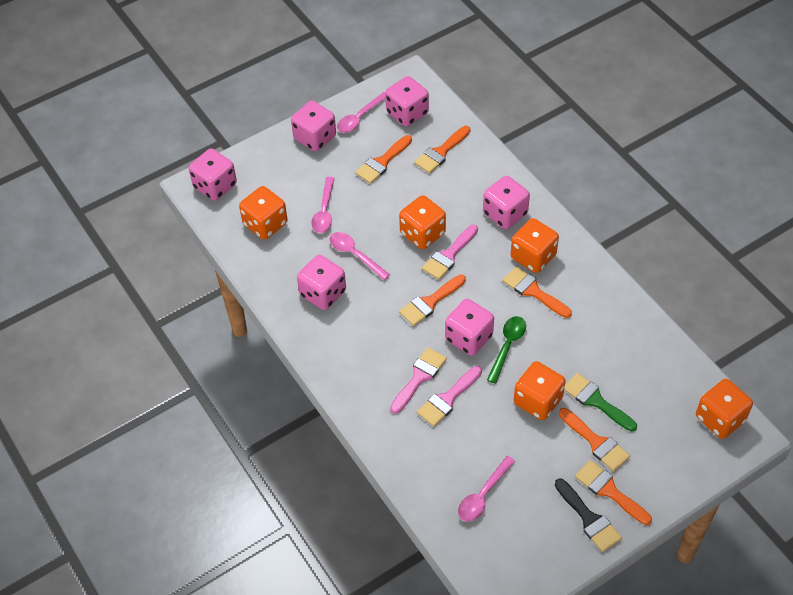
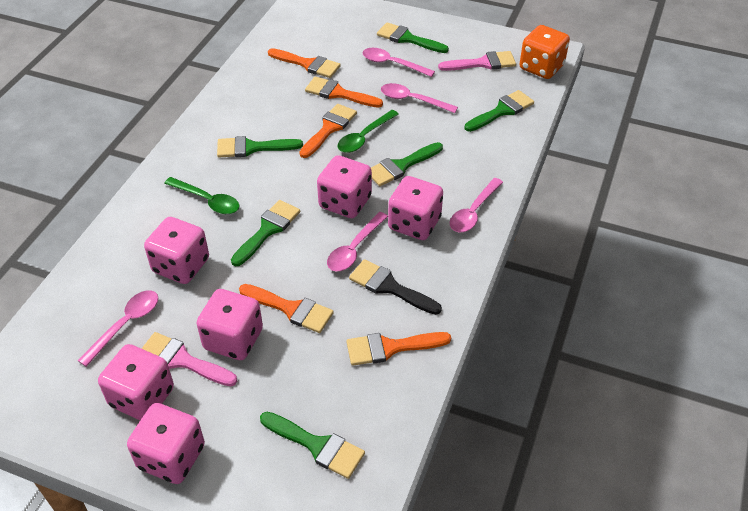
green brush: 1 -> 6
green spoon: 1 -> 2
orange brush: 6 -> 5
orange dice: 5 -> 1
pink brush: 3 -> 2
pink spoon: 4 -> 5

